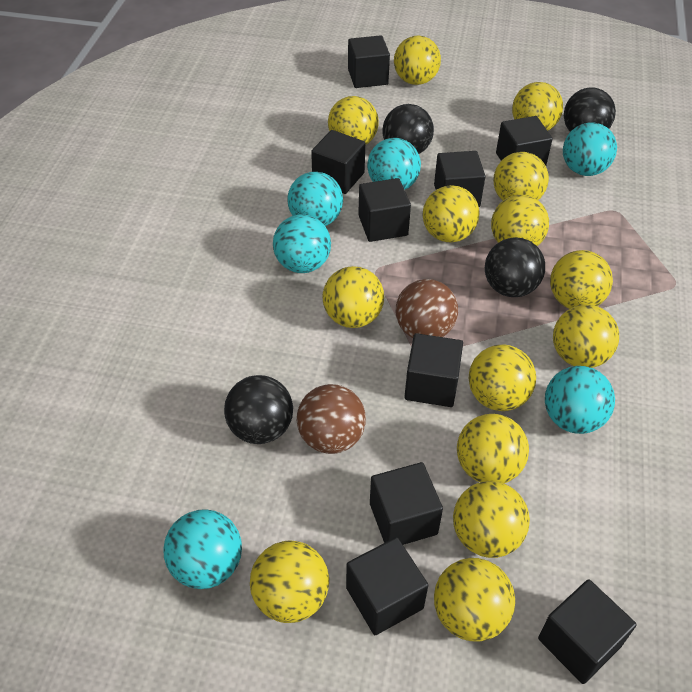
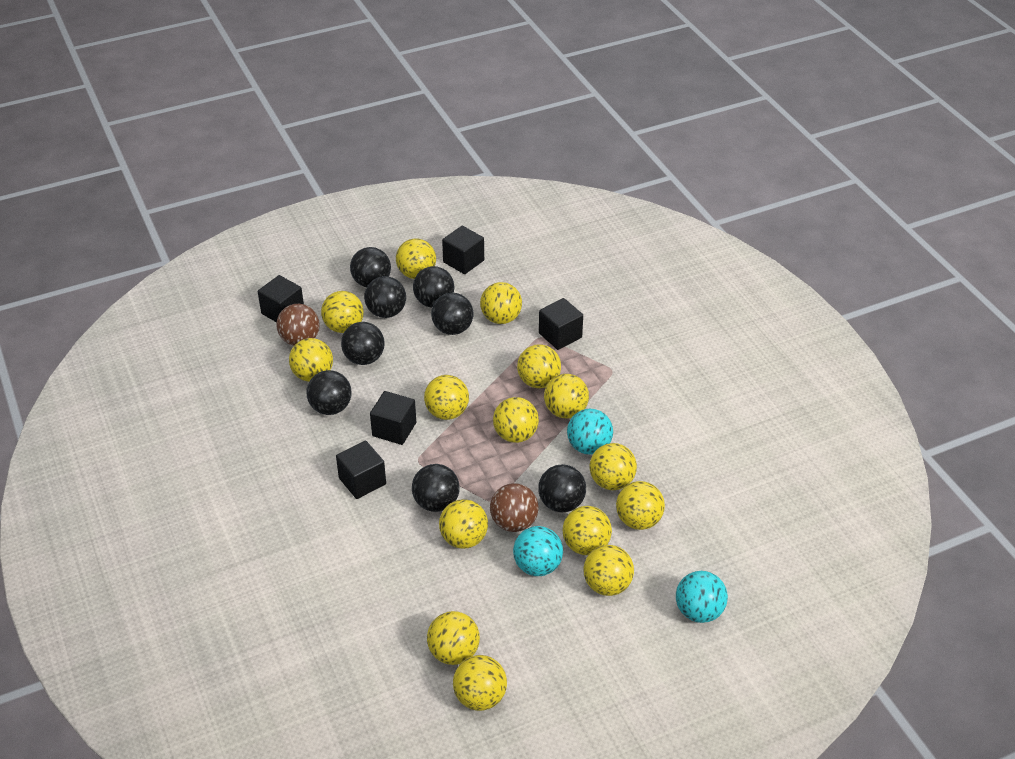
black ball: 4 -> 8
black cube: 9 -> 5
turquoise ball: 6 -> 3
yellow ball: 14 -> 15

